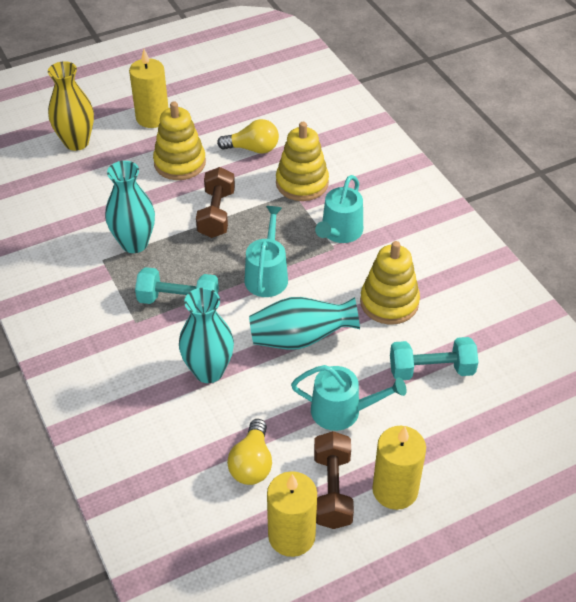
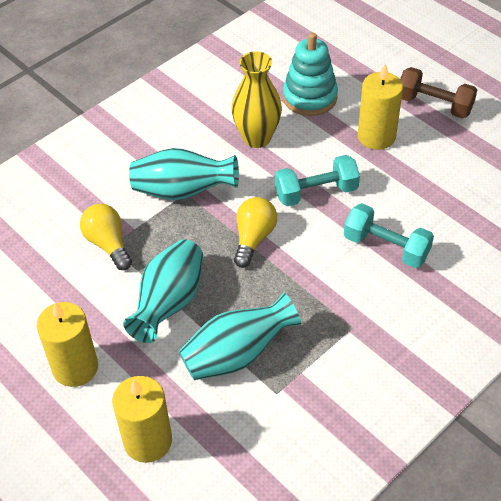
brown dumbbell: 2 -> 1
turquoise stacking toy: 0 -> 1
turquoise watering can: 3 -> 0
yellow stacking toy: 3 -> 0

